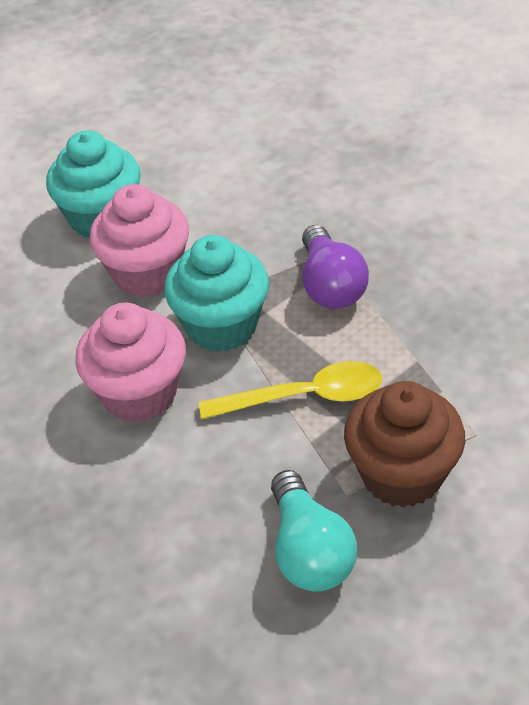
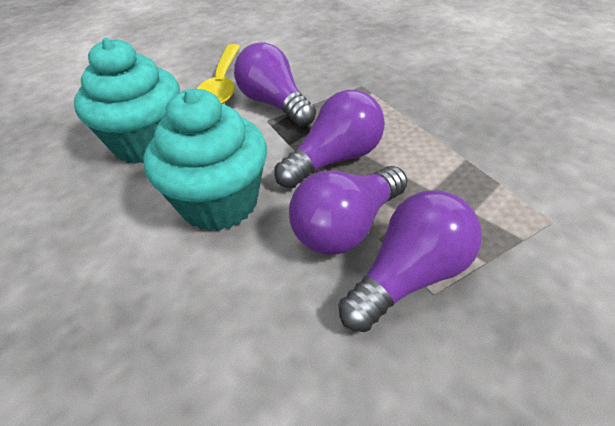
brown cupcake: 1 -> 0
pink cupcake: 2 -> 0
purple light bulb: 1 -> 4
turquoise light bulb: 1 -> 0

